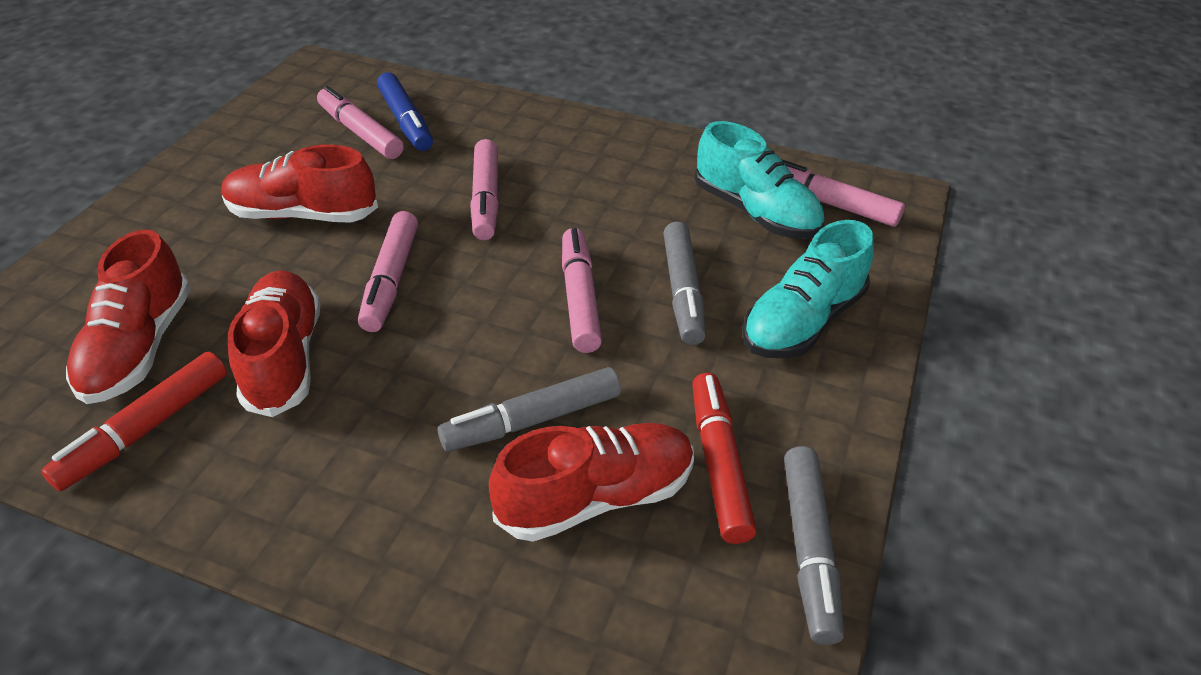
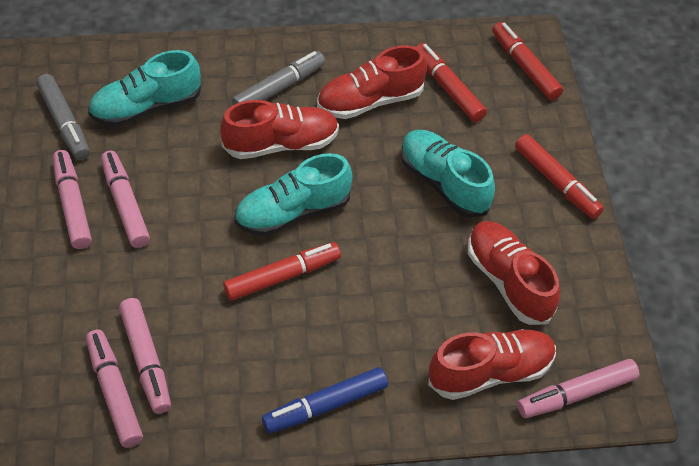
grey marker: 3 -> 2
red marker: 2 -> 4
turquoise shoe: 2 -> 3

